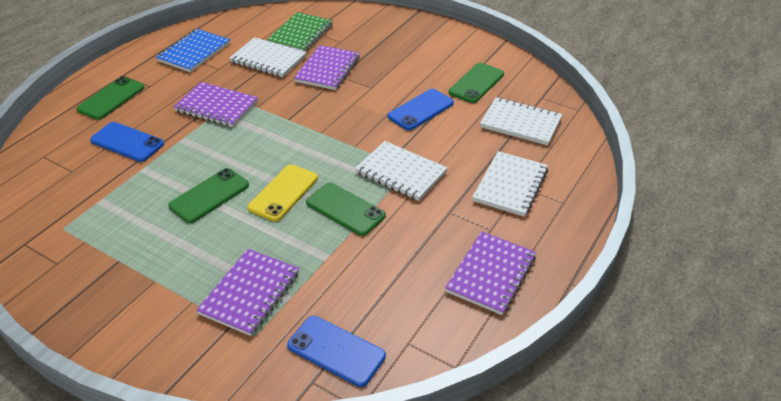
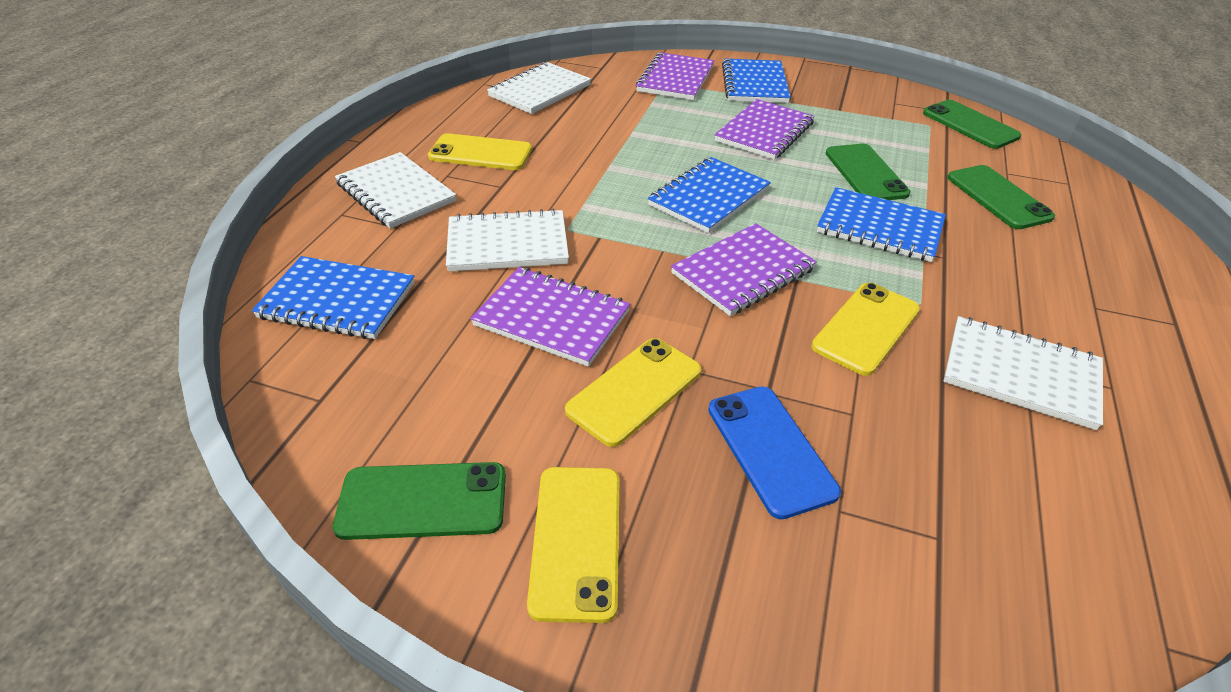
blue notebook: 1 -> 4
blue phone: 3 -> 1
green notebook: 1 -> 0
yellow phone: 1 -> 4

